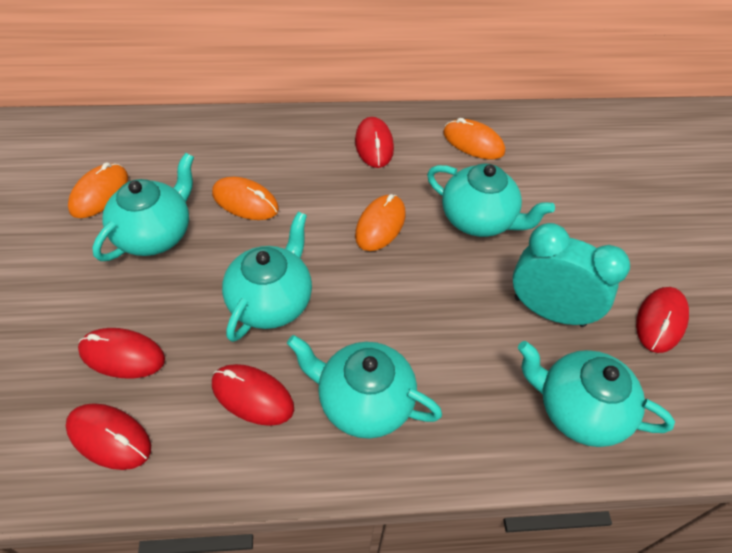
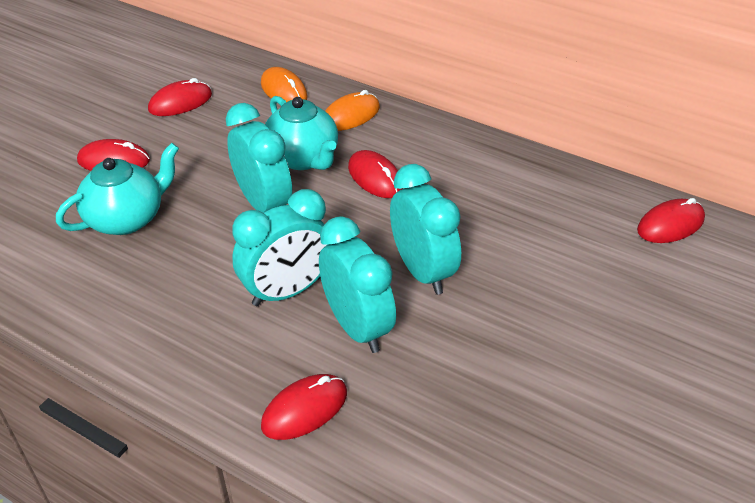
orange mouse: 4 -> 2
turquoise clock: 1 -> 4
turquoise teapot: 5 -> 2

